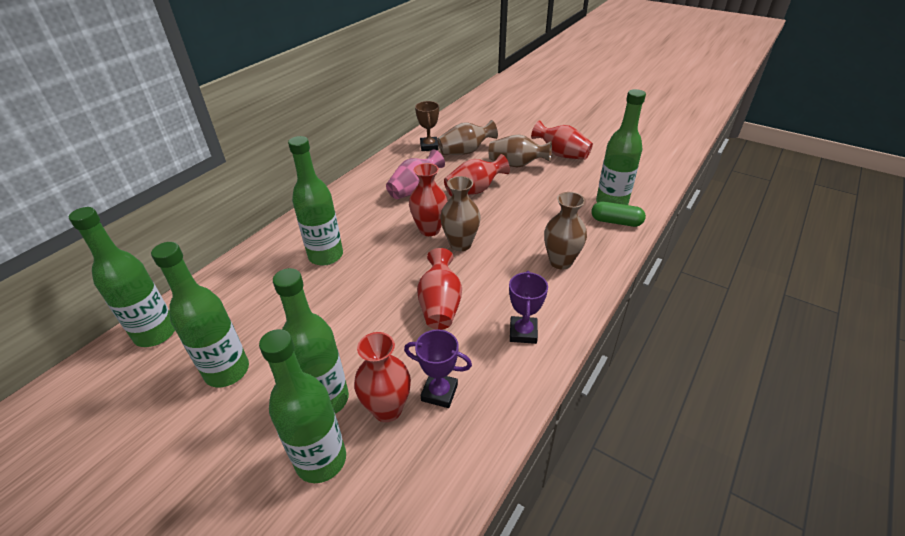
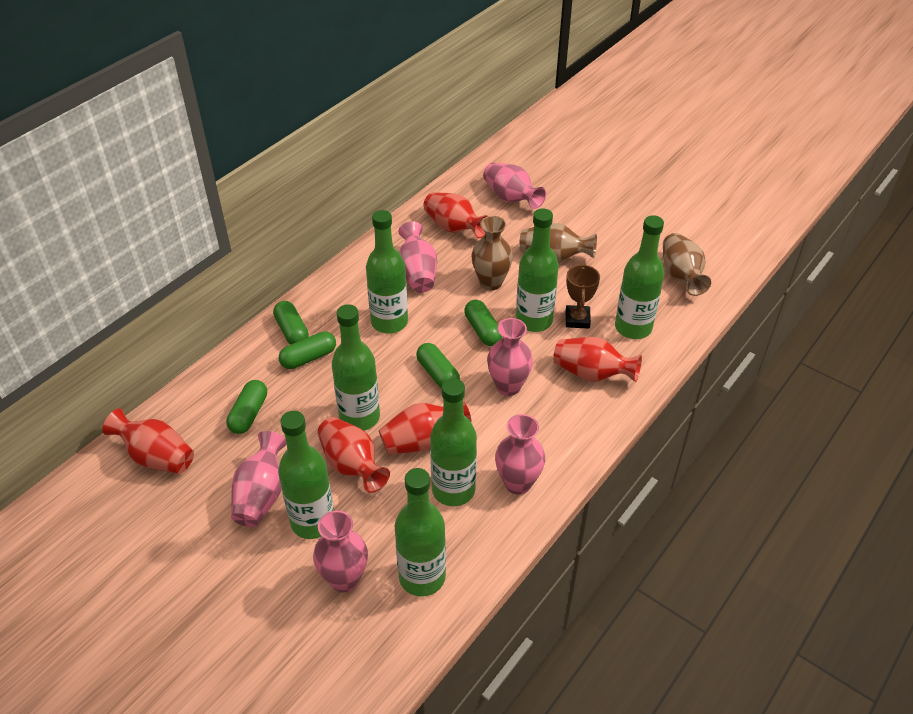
brown vase: 4 -> 3
green bottle: 6 -> 7
green capsule: 1 -> 5
pink vase: 1 -> 6
purple trophy: 2 -> 0

